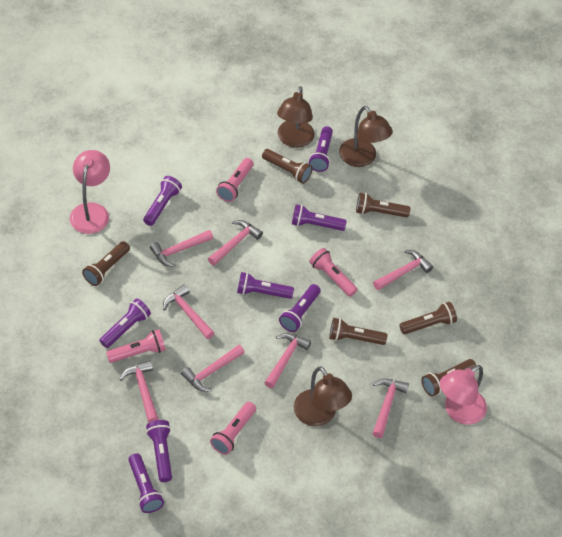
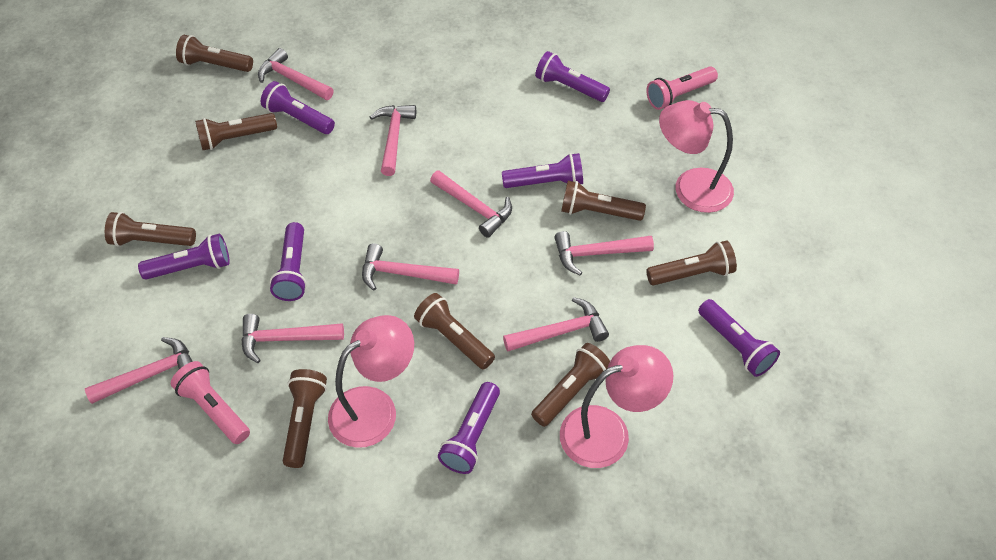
brown flashlight: 6 -> 8
brown lamp: 3 -> 0
pink flashlight: 4 -> 2
pink lamp: 2 -> 3
purple flashlight: 8 -> 7

